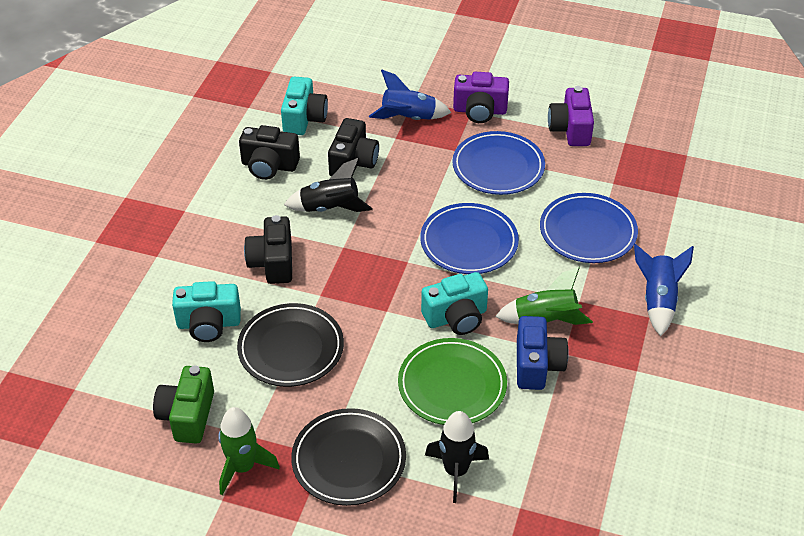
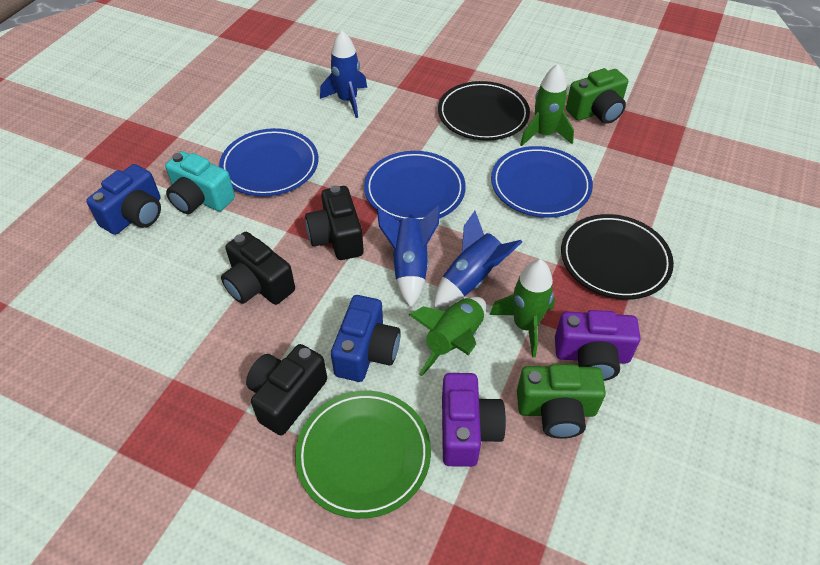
black rocket: 2 -> 0
blue camera: 1 -> 2
blue rocket: 2 -> 3
green camera: 1 -> 2
green rocket: 2 -> 3
turquoise camera: 3 -> 1

